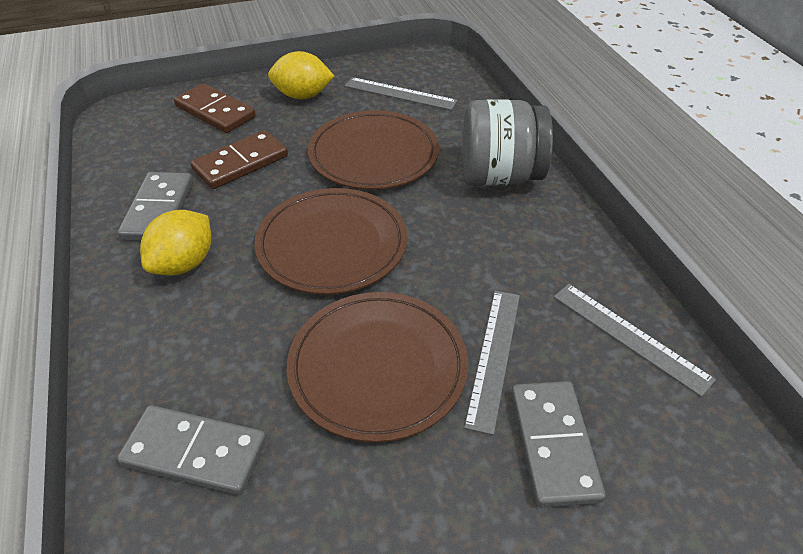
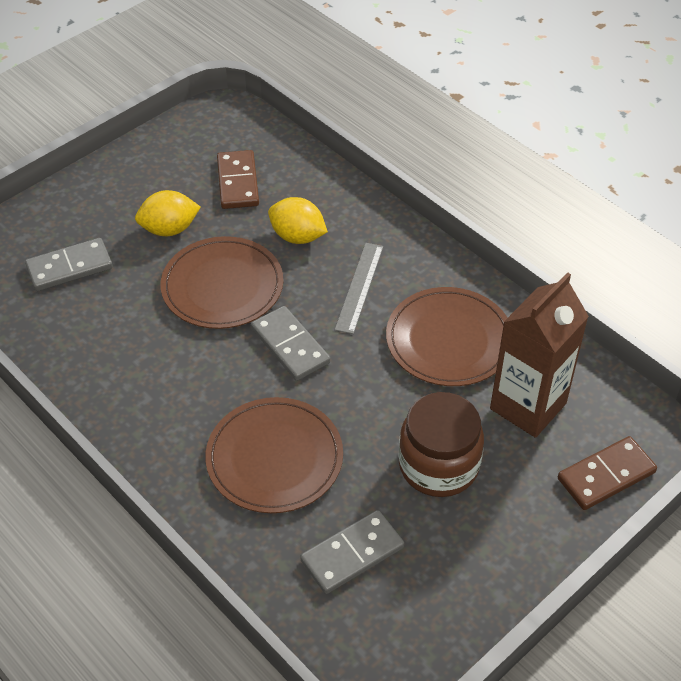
brown carton: 0 -> 1
brown jar: 0 -> 1
grey jar: 1 -> 0
grey ruler: 3 -> 1

